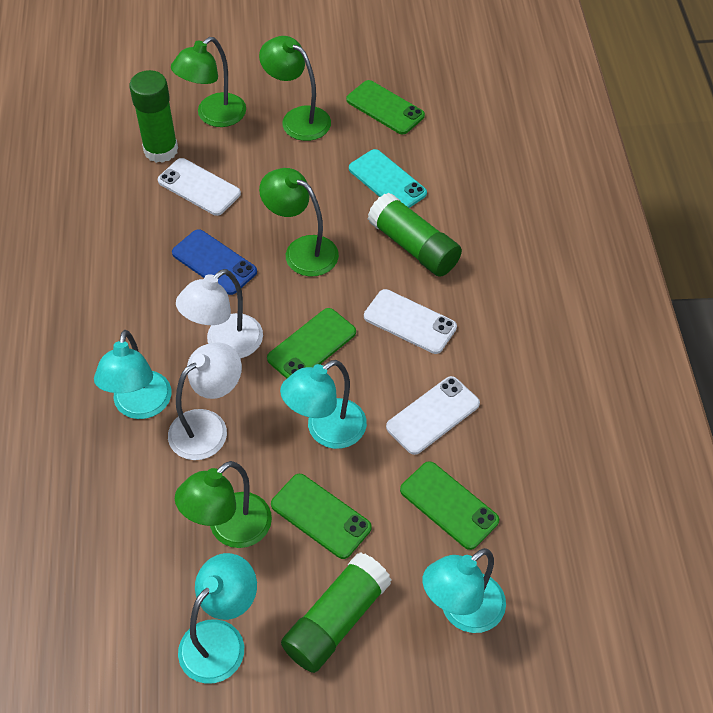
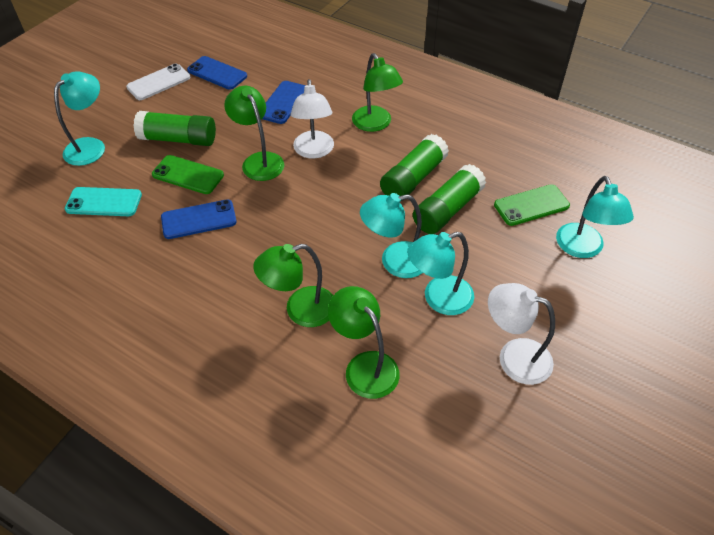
blue phone: 1 -> 3
green phone: 4 -> 2
white phone: 3 -> 1

